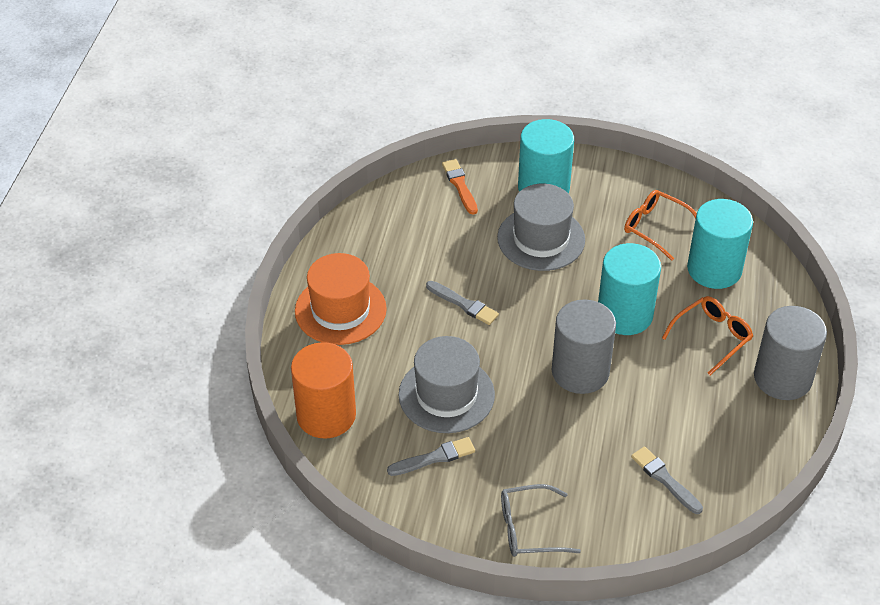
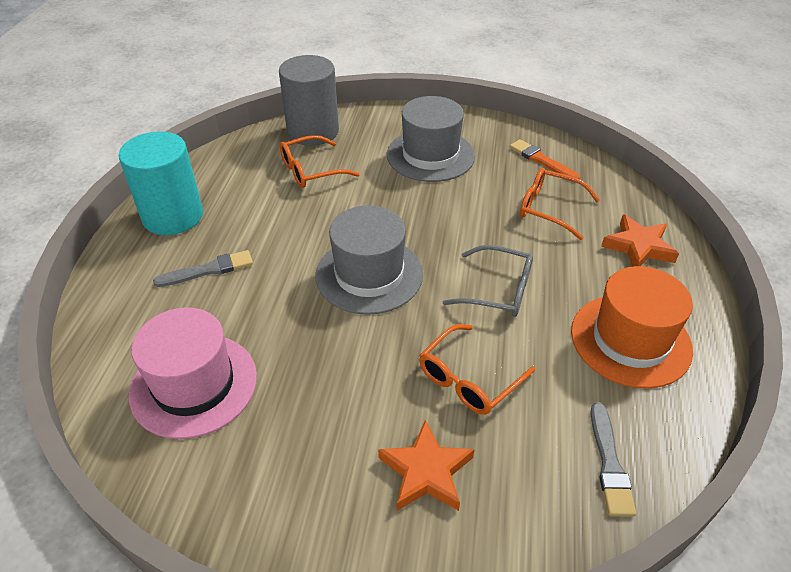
grey brush: 3 -> 2
grey cylinder: 2 -> 1
orange cylinder: 1 -> 0
orange glasses: 2 -> 3
orange star: 0 -> 2
pink hat: 0 -> 1
turquoise cylinder: 3 -> 1

